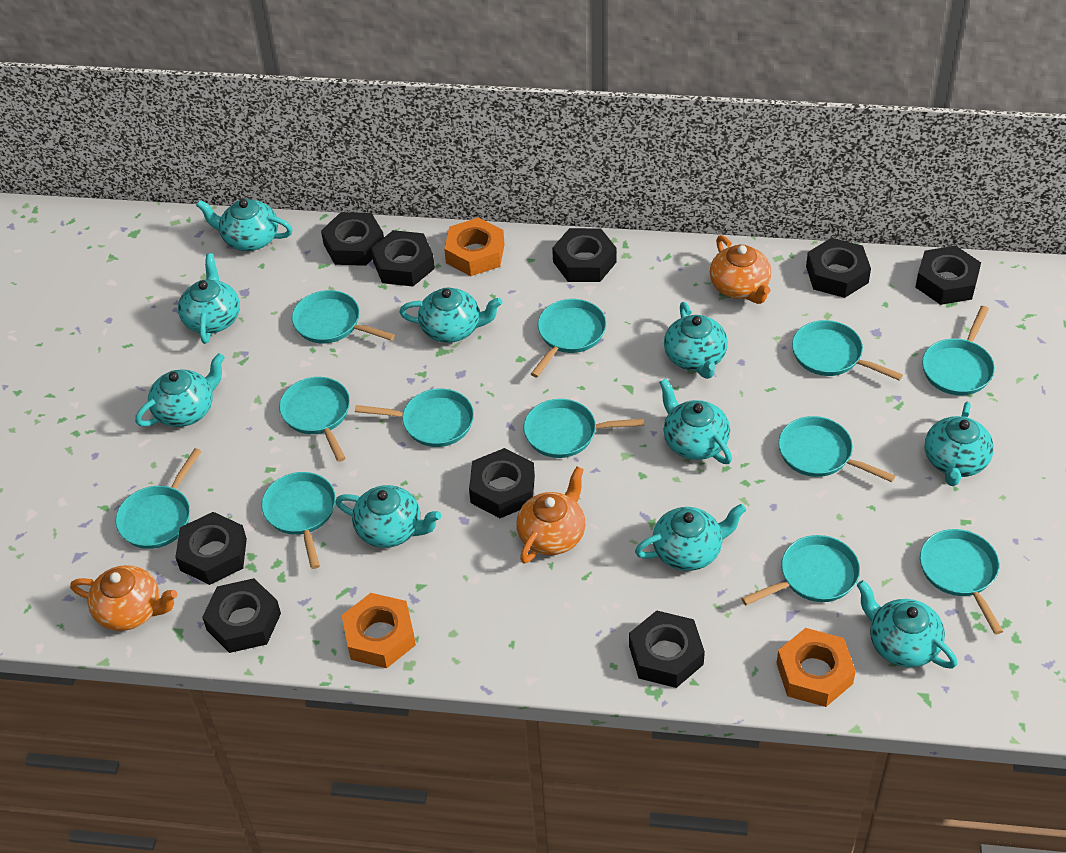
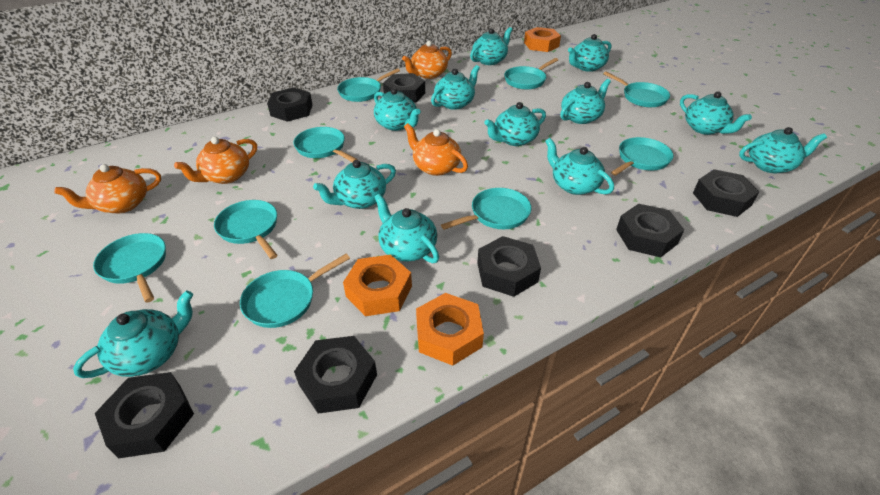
black nut: 9 -> 7
orange teapot: 3 -> 4
turquoise pan: 12 -> 9
turquoise teapot: 10 -> 12

